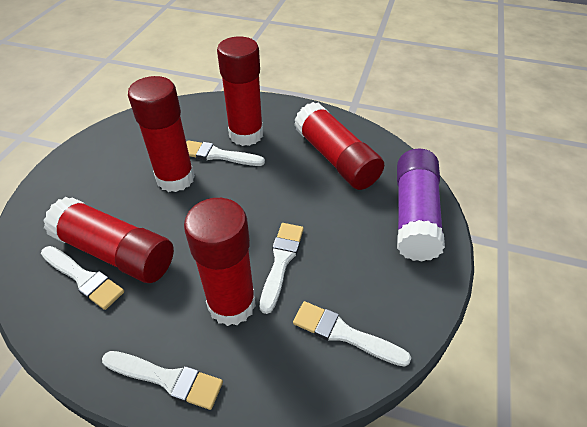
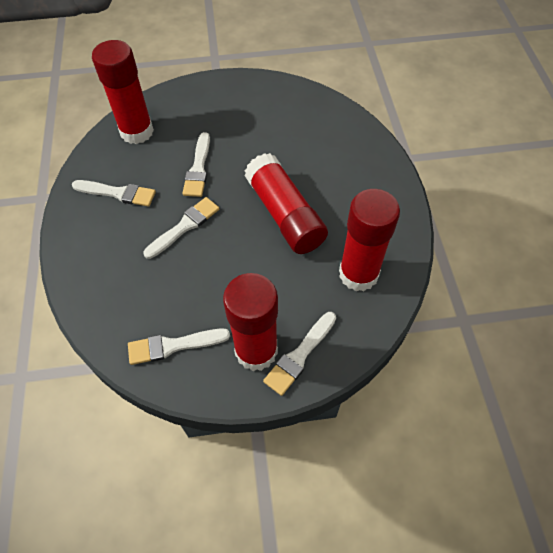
purple glue stick: 1 -> 0
red glue stick: 5 -> 4

